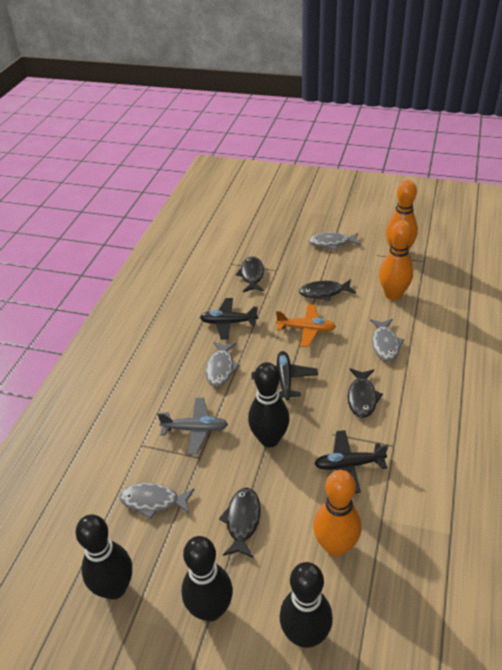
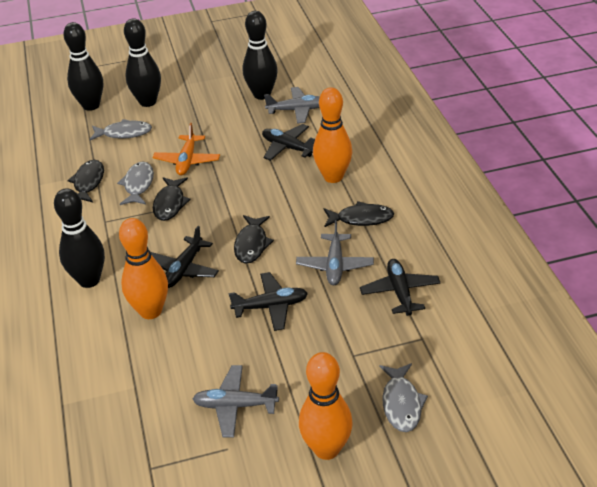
black plane: 3 -> 4
grey fish: 4 -> 3
grey plane: 1 -> 3

